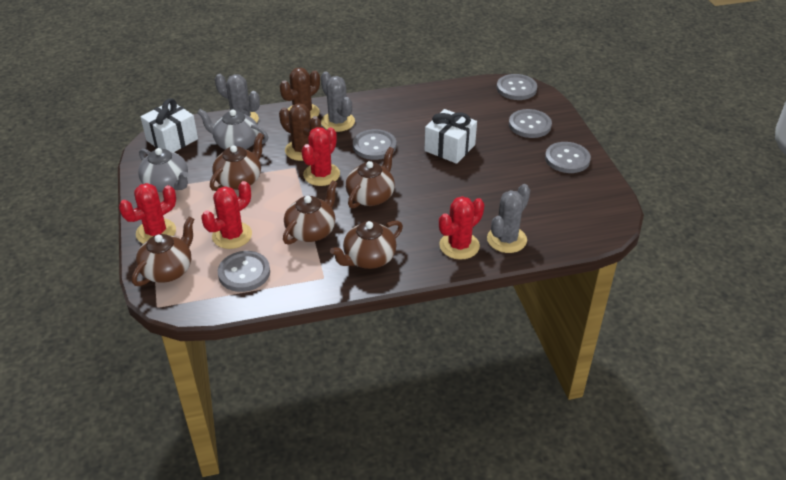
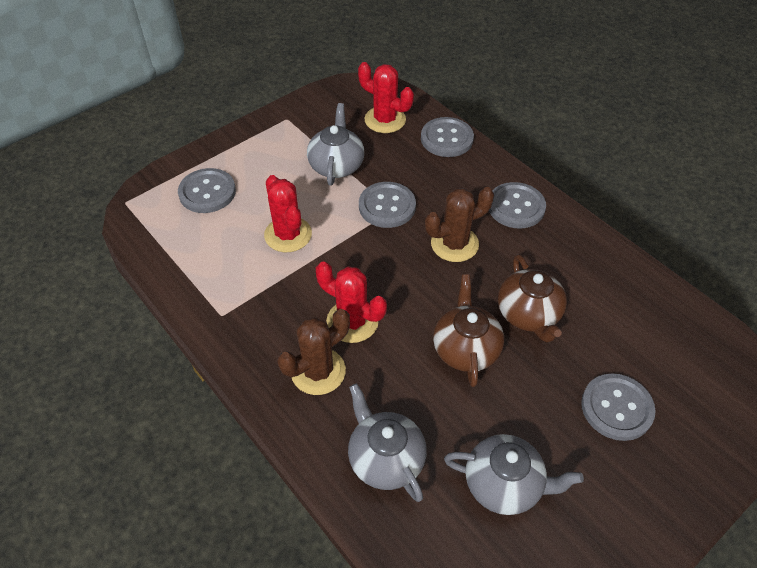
brown teapot: 5 -> 2
grey cactus: 3 -> 0
grey teapot: 2 -> 3
red cactus: 4 -> 3
white gift: 2 -> 0

